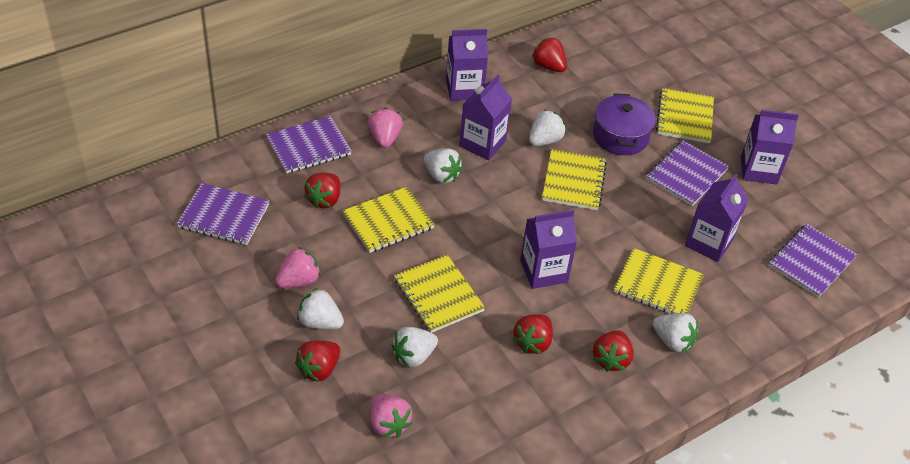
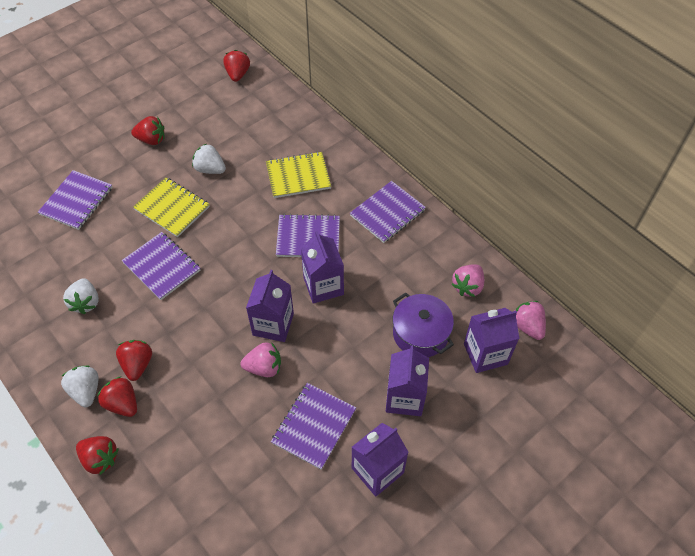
purple notebook: 4 -> 5
white strawberry: 5 -> 3
yellow notebook: 5 -> 2

